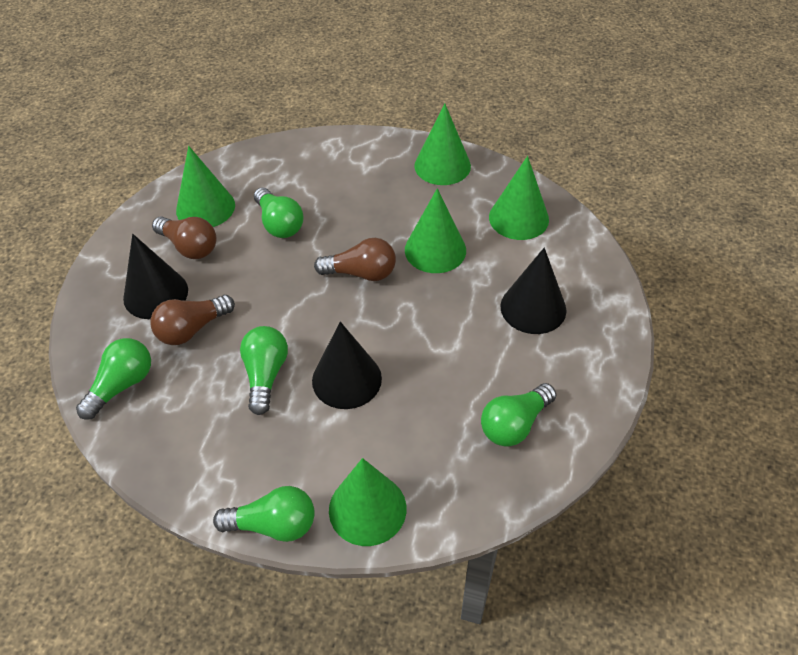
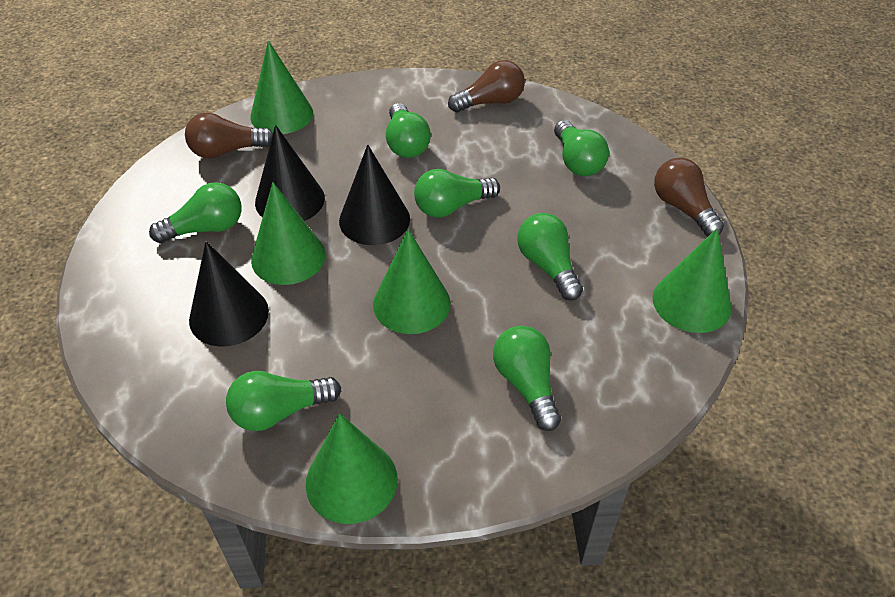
green light bulb: 5 -> 7

